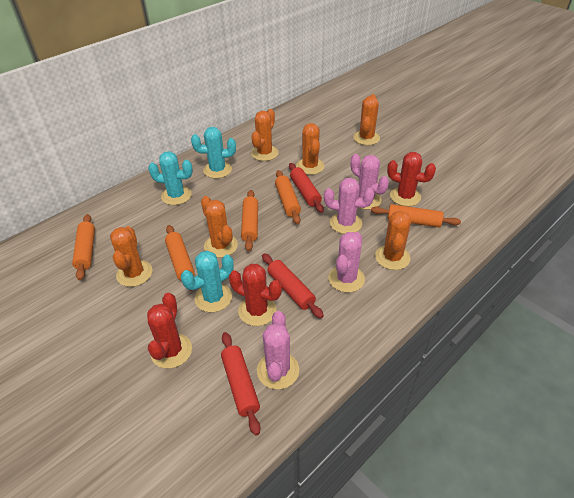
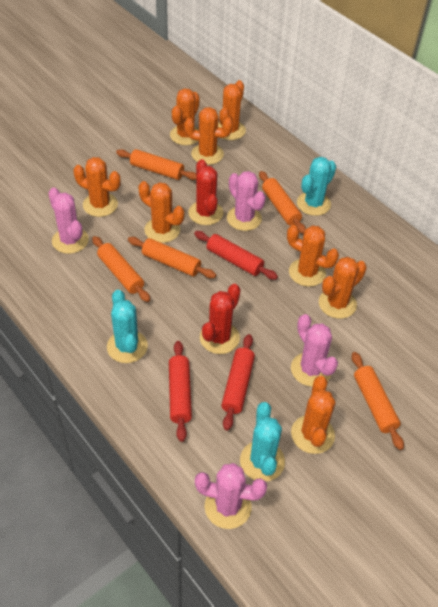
orange cactus: 6 -> 8
red cactus: 3 -> 2

